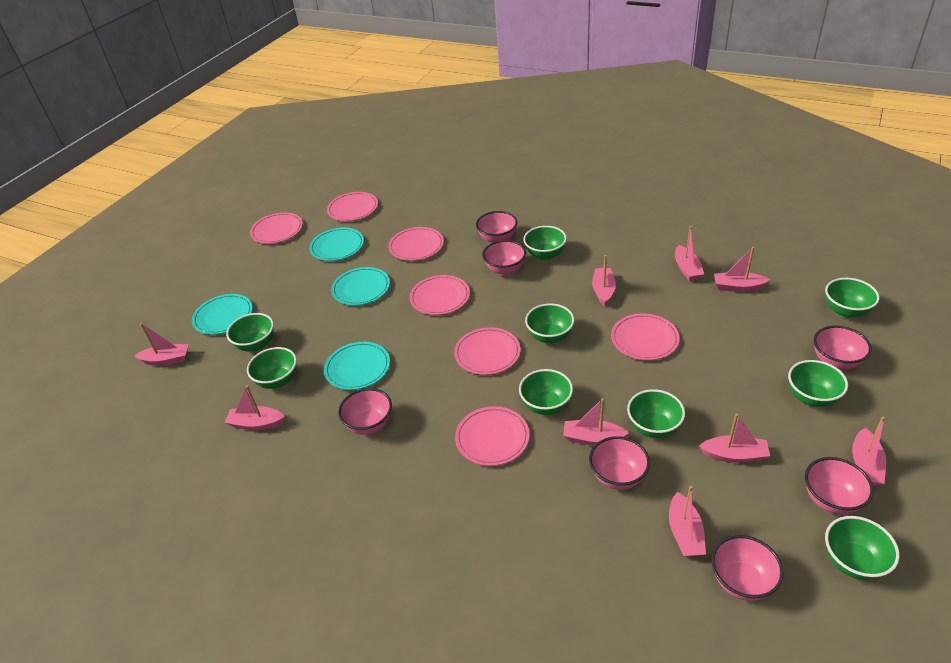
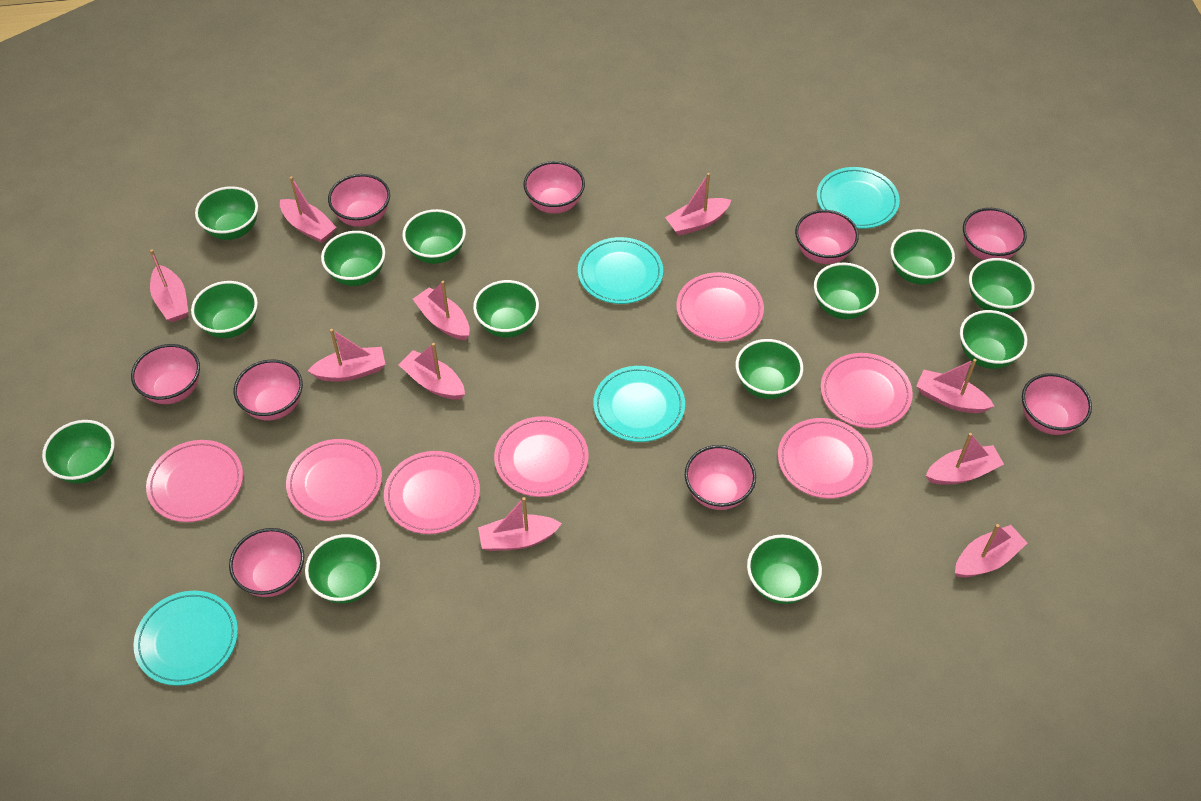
green bowl: 9 -> 13
pink boat: 9 -> 10
pink bowl: 7 -> 9

